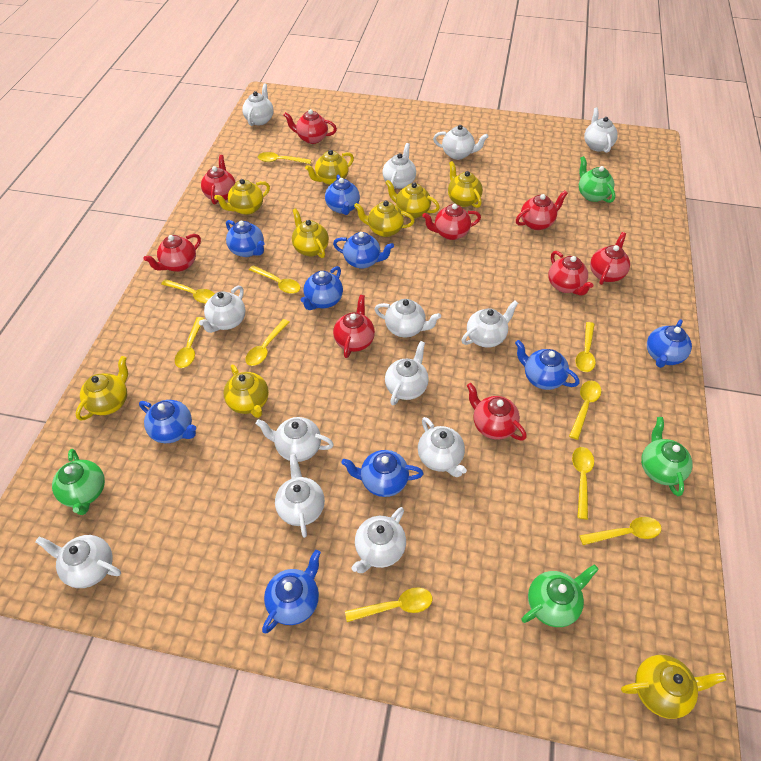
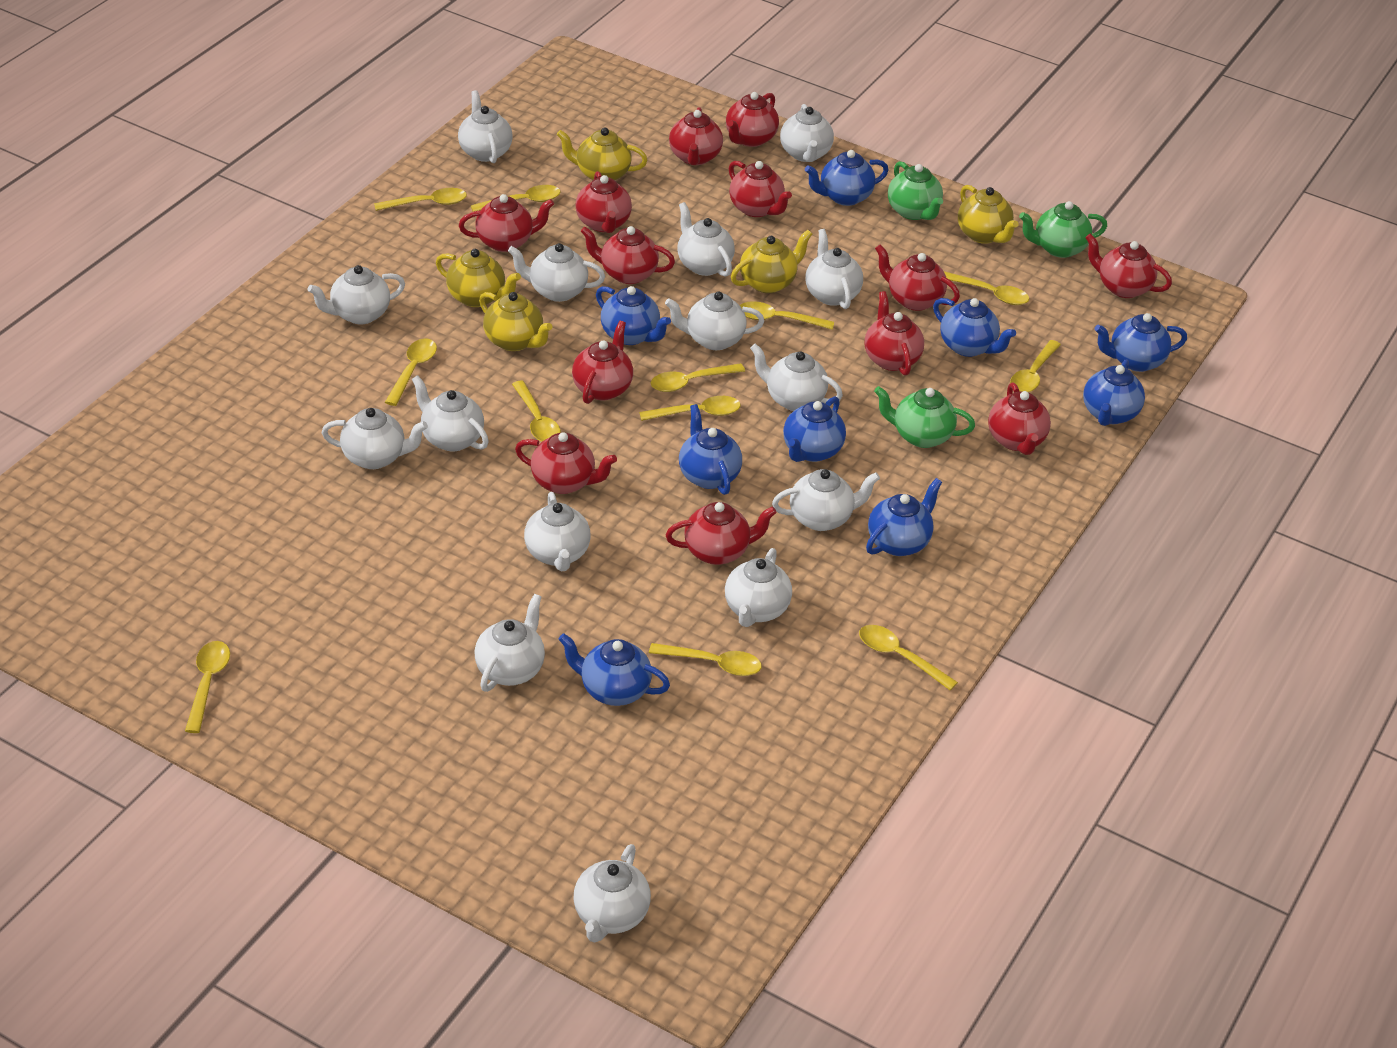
green teapot: 4 -> 3
red teapot: 9 -> 13
white teapot: 13 -> 15
yellow spoon: 10 -> 12
yellow teapot: 9 -> 5

